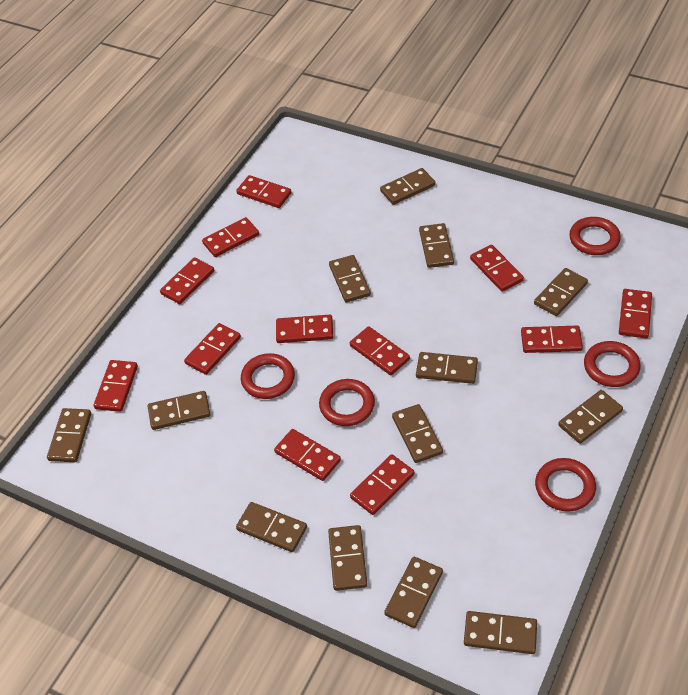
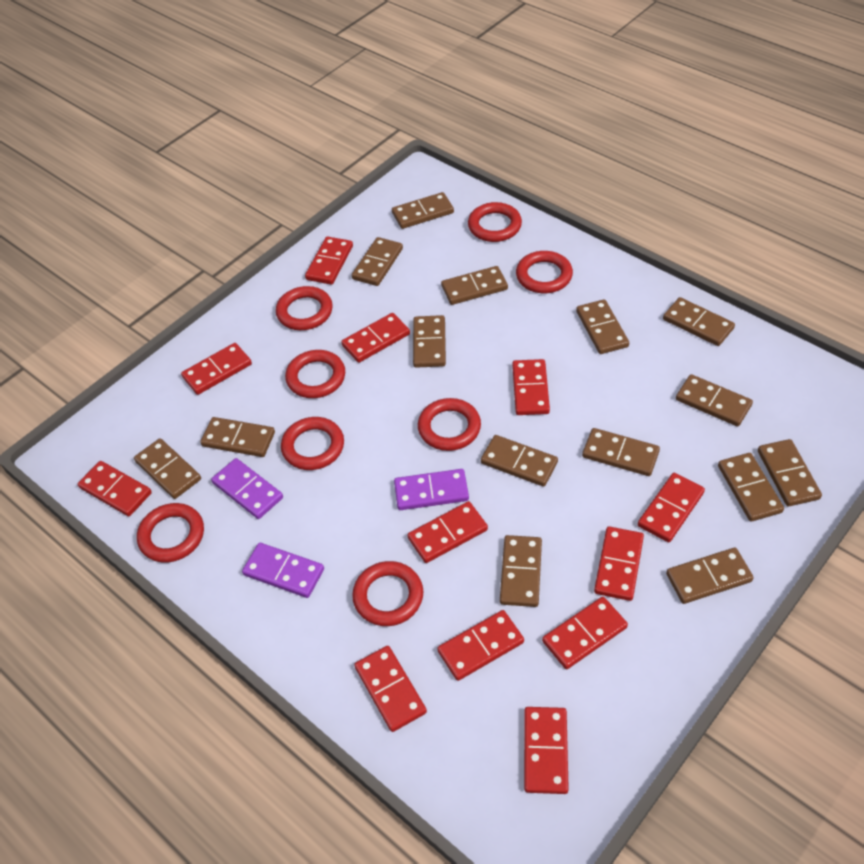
brown domino: 13 -> 15
purple domino: 0 -> 3
red ring: 5 -> 8

